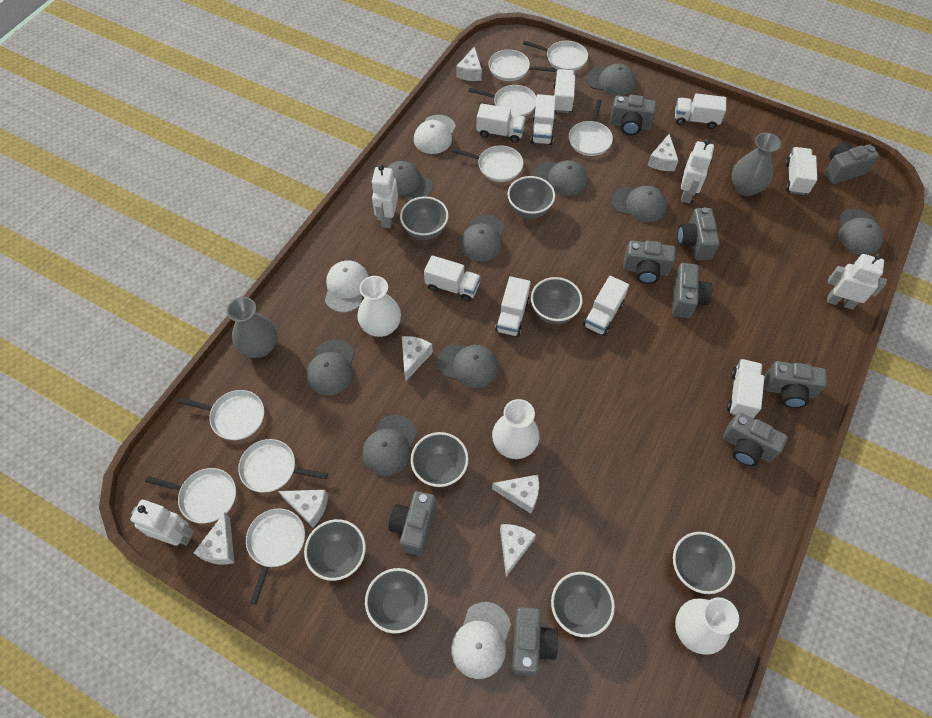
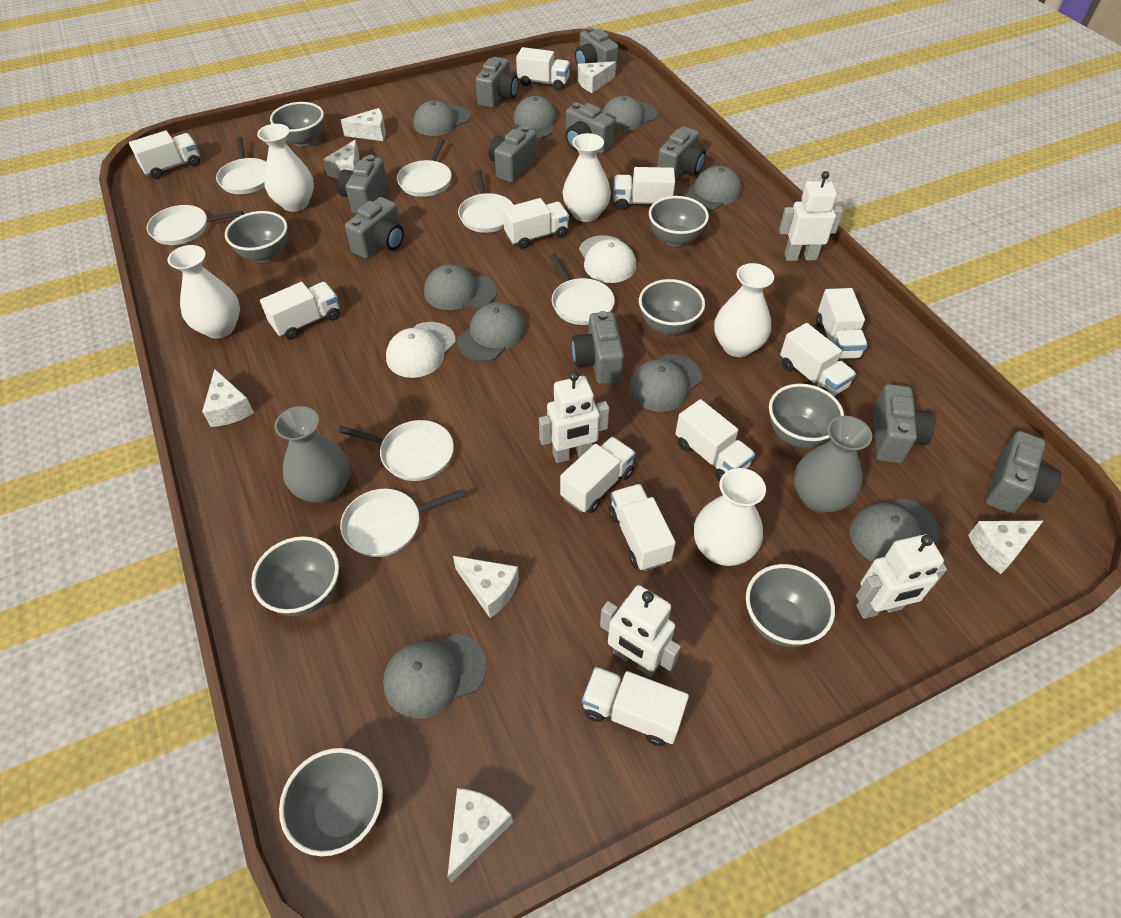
grey camera: 9 -> 10
white cap: 3 -> 2
white pan: 9 -> 7
white truck: 9 -> 11
white vase: 3 -> 5

